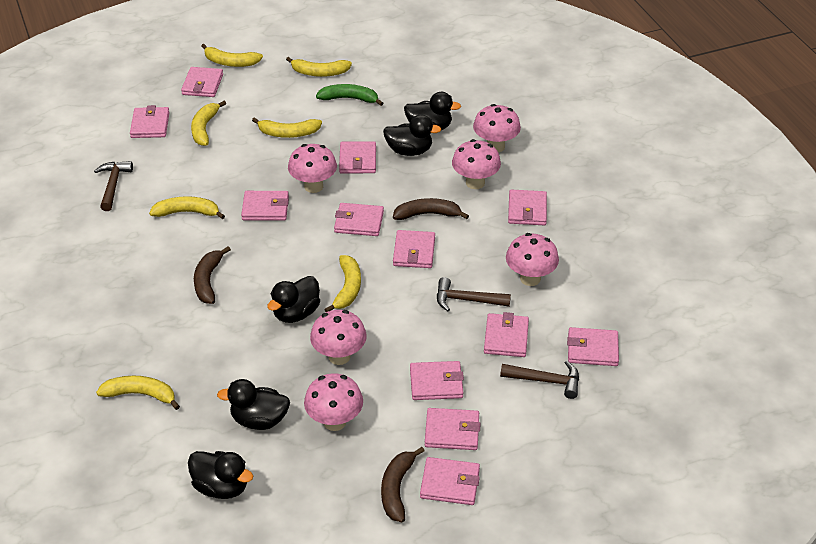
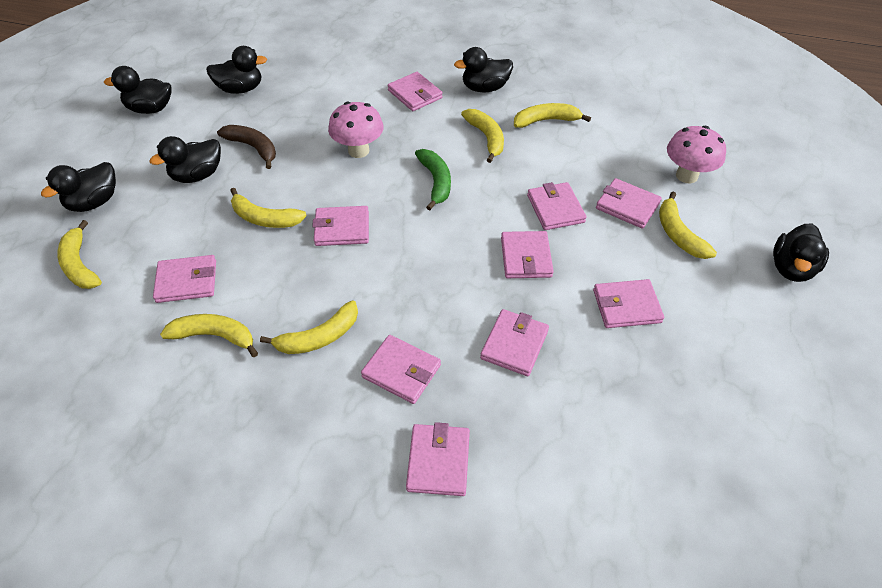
black duck: 5 -> 6
brown banana: 3 -> 1
brown hammer: 3 -> 0
pink mushroom: 6 -> 2
pink wallet: 12 -> 10

